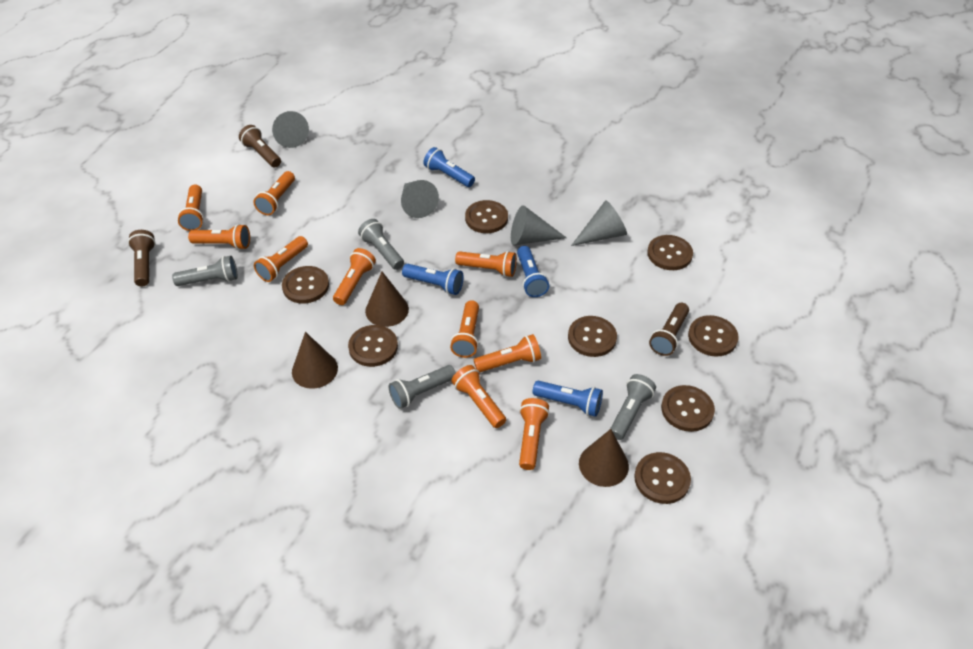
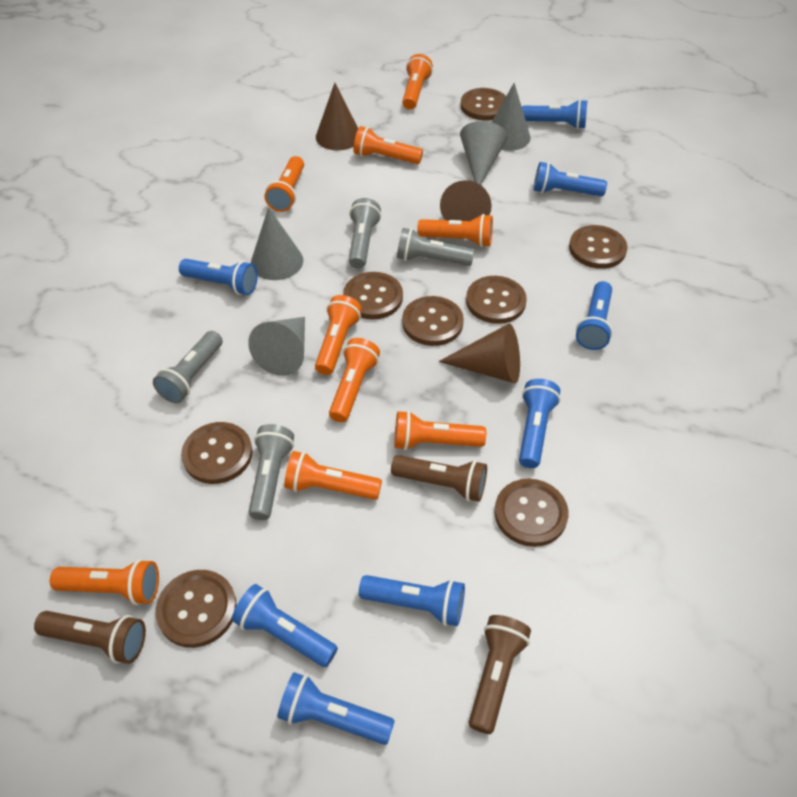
blue flashlight: 4 -> 8
orange flashlight: 10 -> 9

